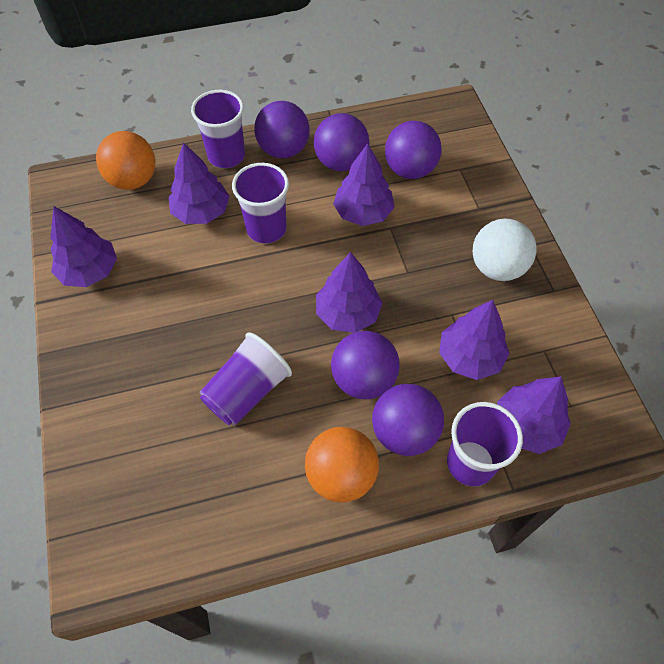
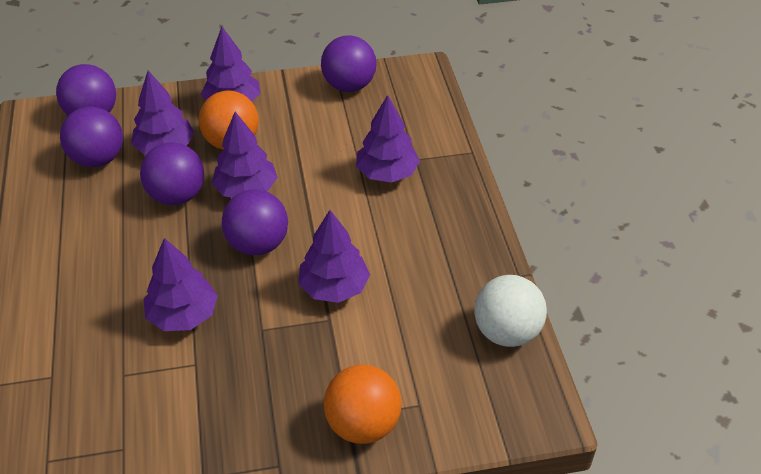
purple cup: 4 -> 0

